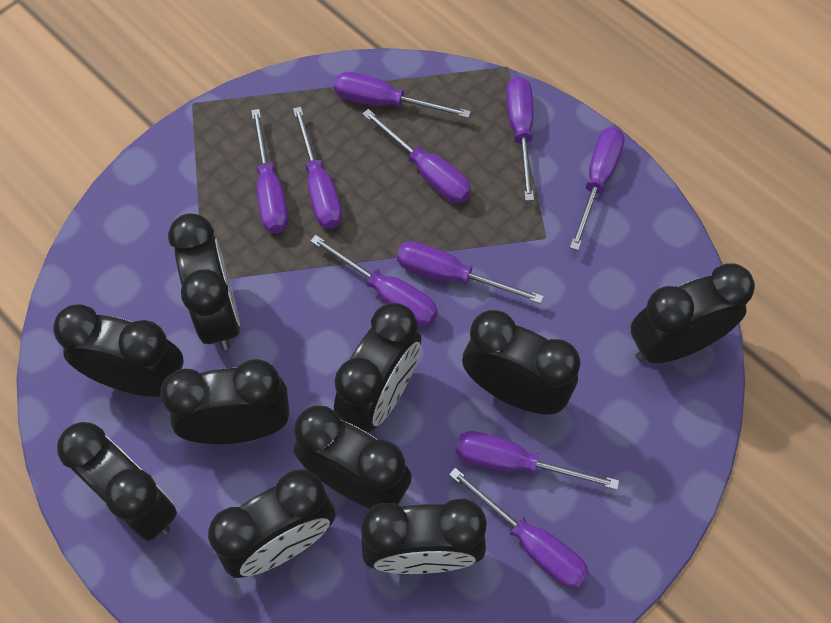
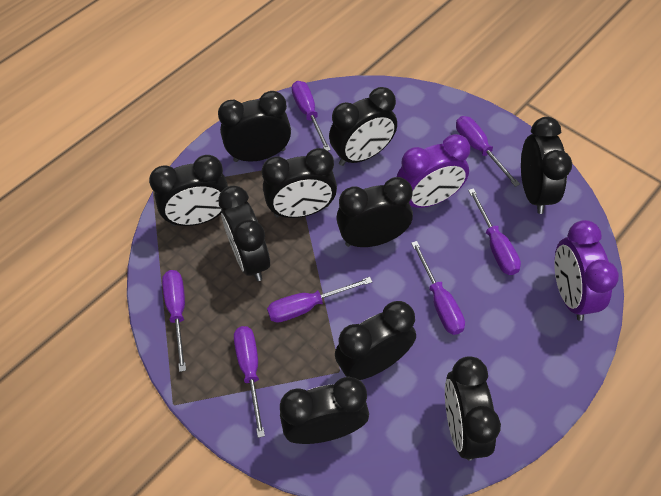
purple clock: 0 -> 2
purple screwdriver: 10 -> 7

